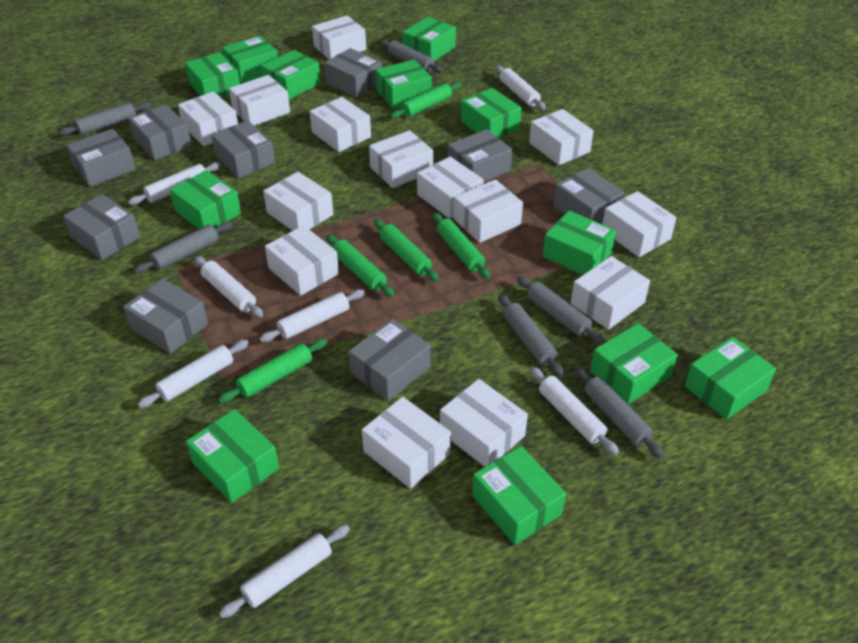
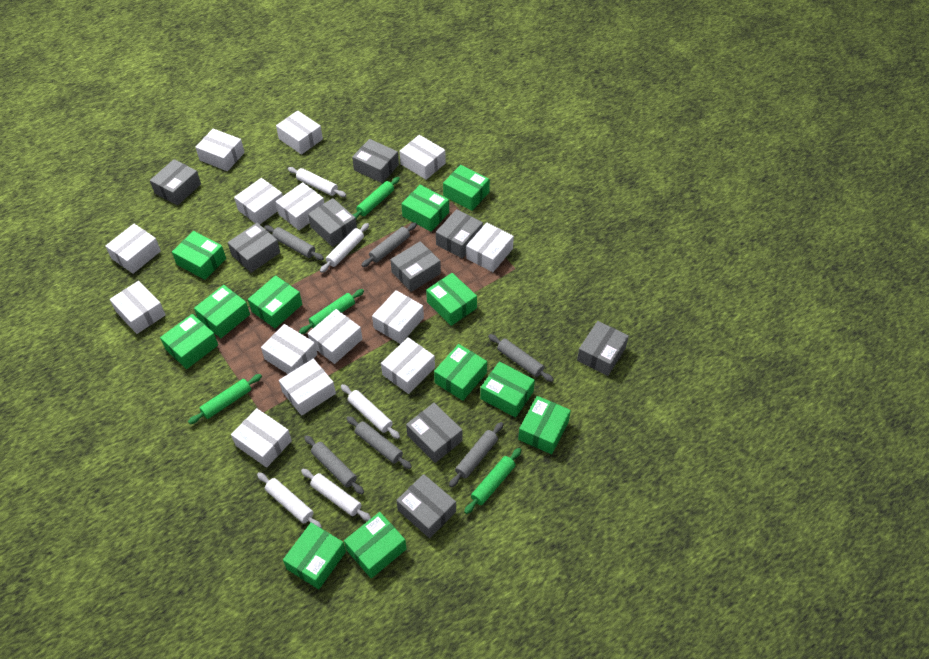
green rolling pin: 5 -> 4
white rolling pin: 7 -> 5

